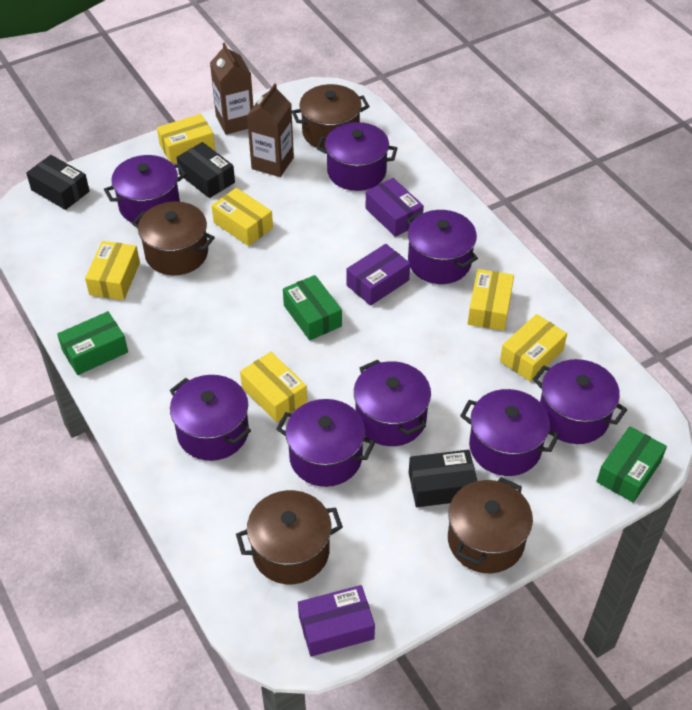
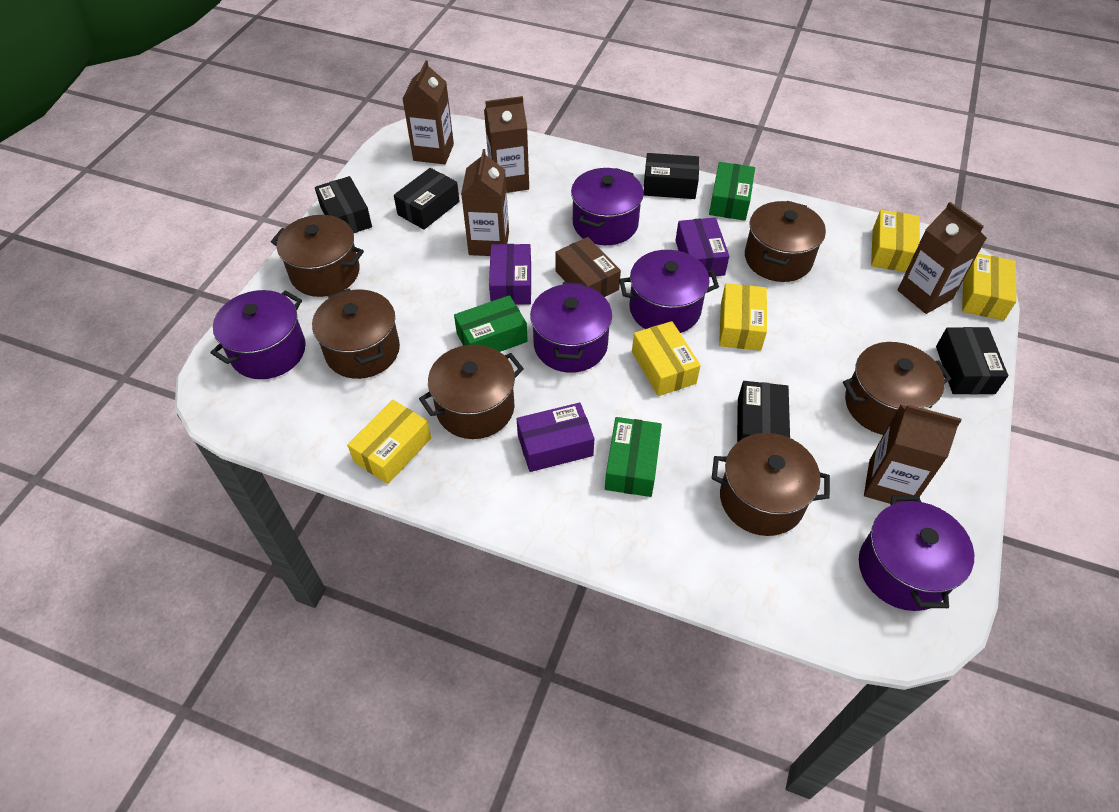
black box: 3 -> 5
brown box: 0 -> 1
brown carton: 2 -> 5
brown pot: 4 -> 6
purple pot: 8 -> 5
yellow box: 6 -> 5

